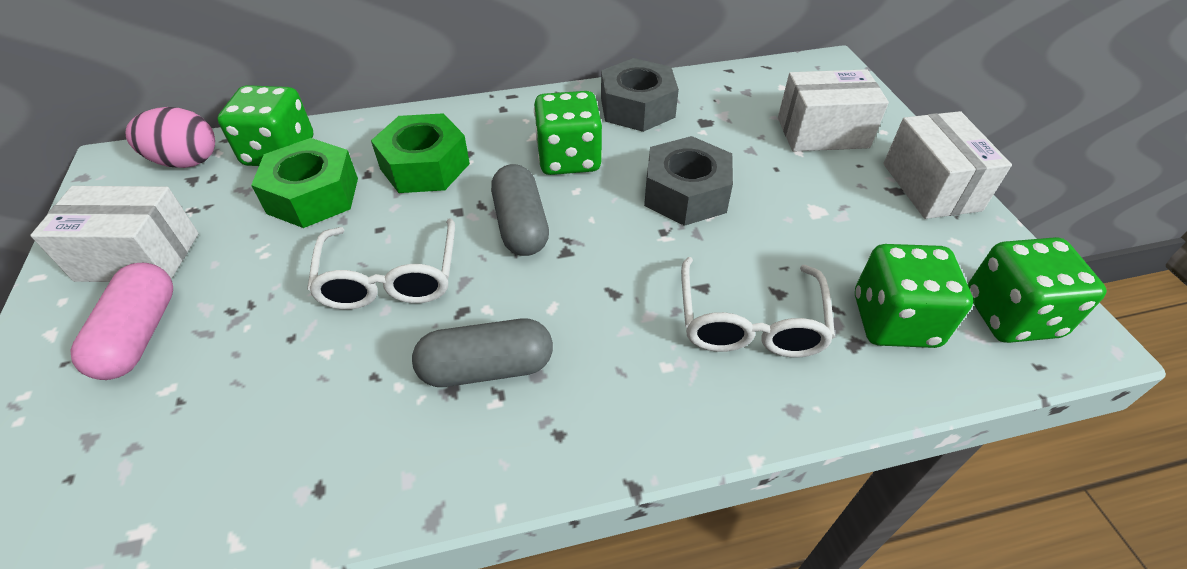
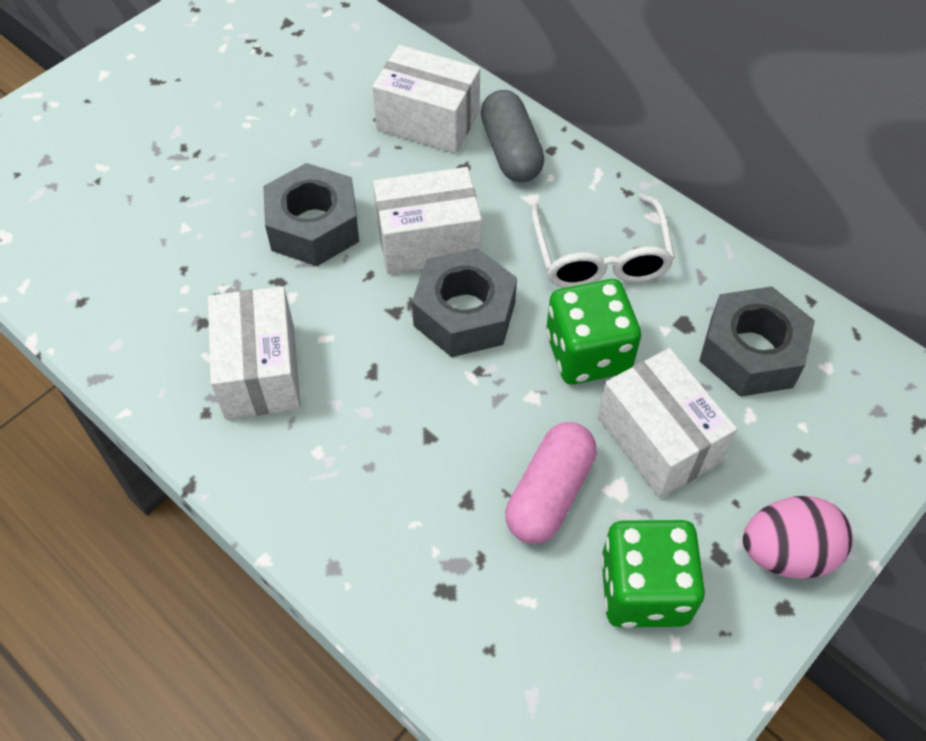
green dice: 4 -> 2
green nut: 2 -> 0
grey capsule: 2 -> 1
grey nut: 2 -> 3
white box: 3 -> 4
white glasses: 2 -> 1

